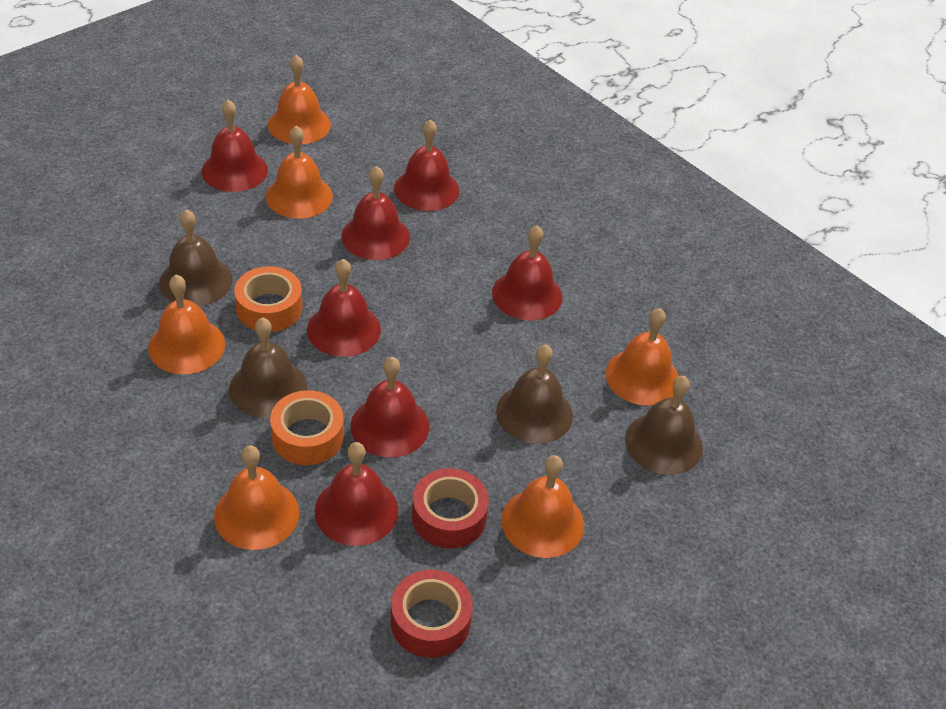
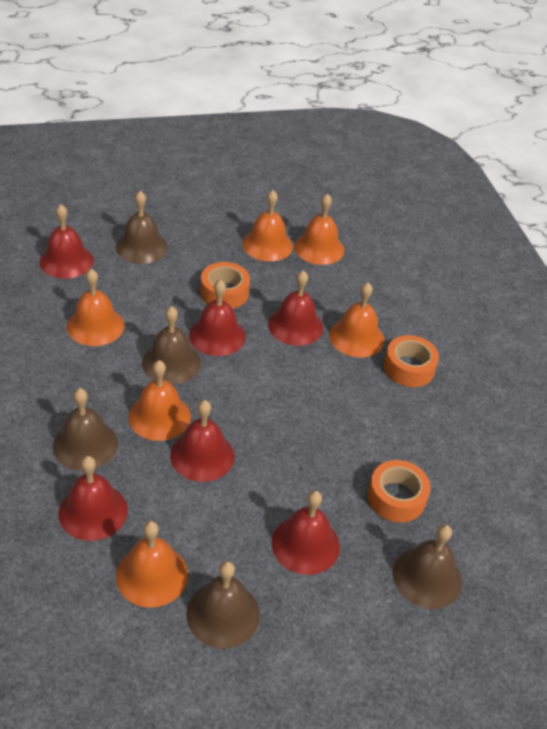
brown bell: 4 -> 5
orange tape: 2 -> 3
red bell: 7 -> 6
red tape: 2 -> 0

